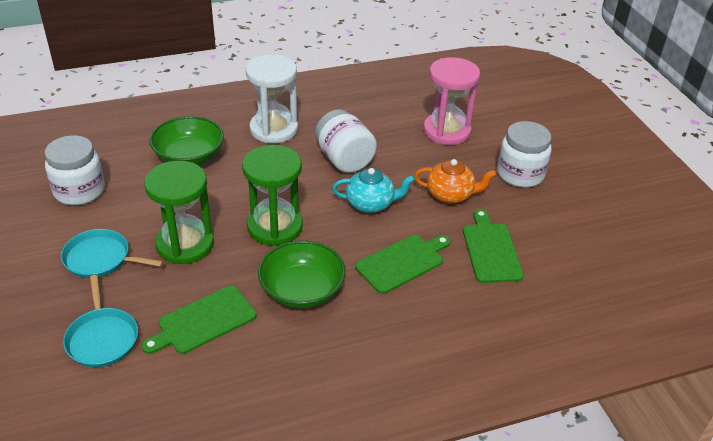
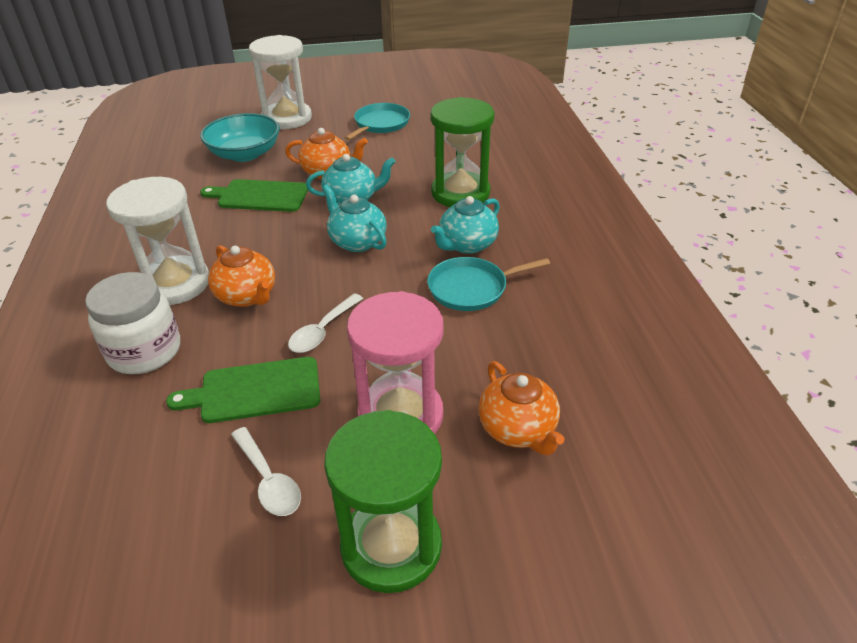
green bowl: 2 -> 0
green cutting board: 3 -> 2
orange teapot: 1 -> 3
turquoise bowl: 0 -> 1
turquoise teapot: 1 -> 3
white hourglass: 1 -> 2
white jar: 3 -> 1
white spoon: 0 -> 2

